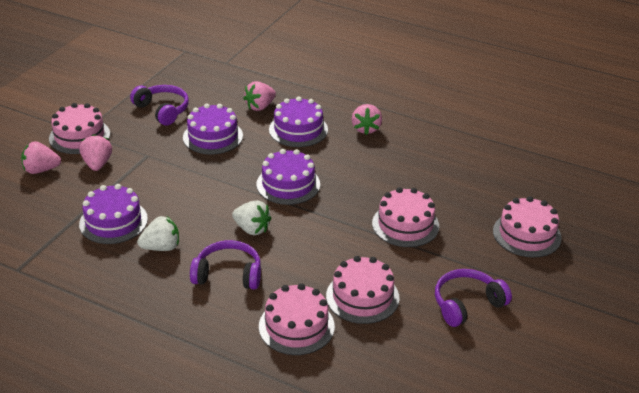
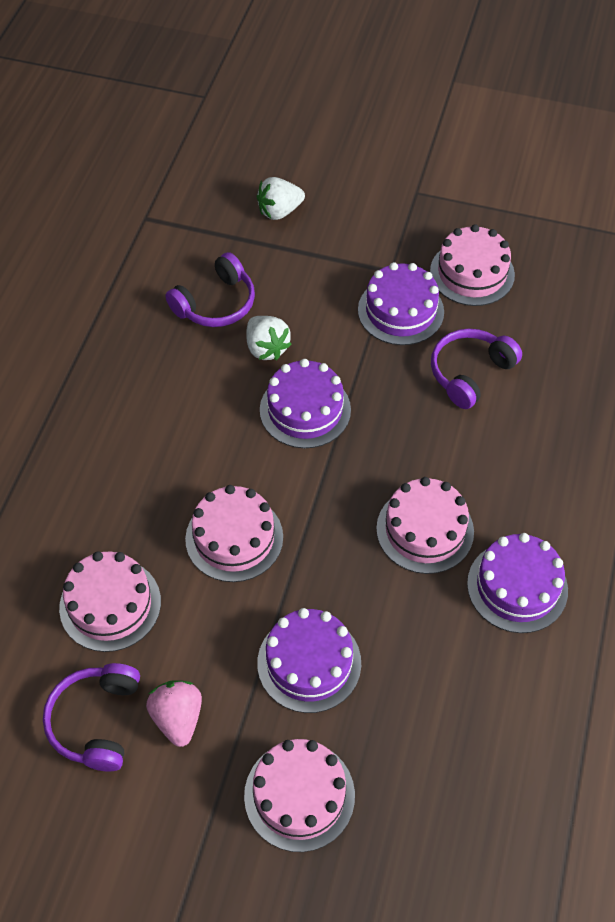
pink strawberry: 4 -> 1

